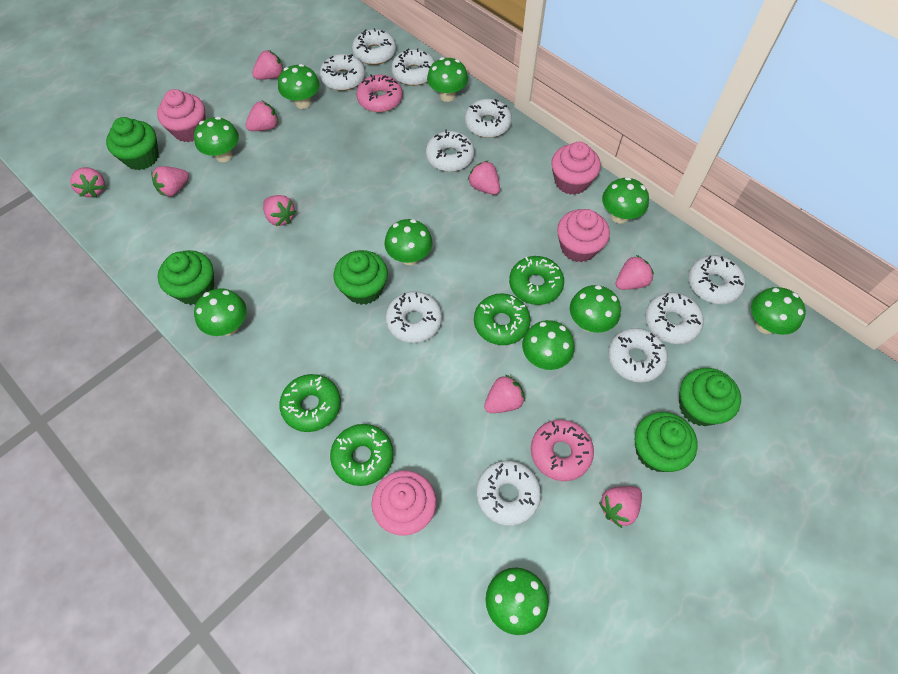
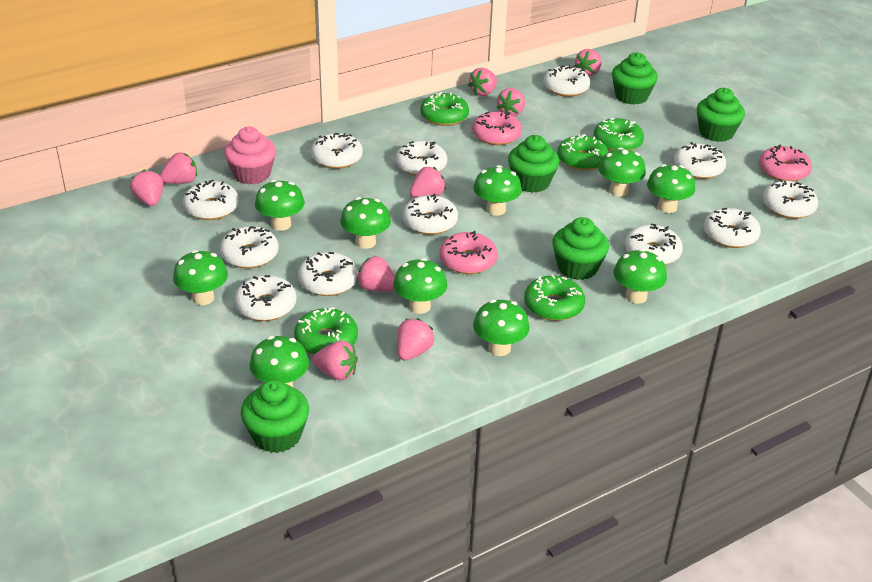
green donut: 4 -> 5
pink cupcake: 4 -> 1
pink donut: 2 -> 3
white donut: 10 -> 12

